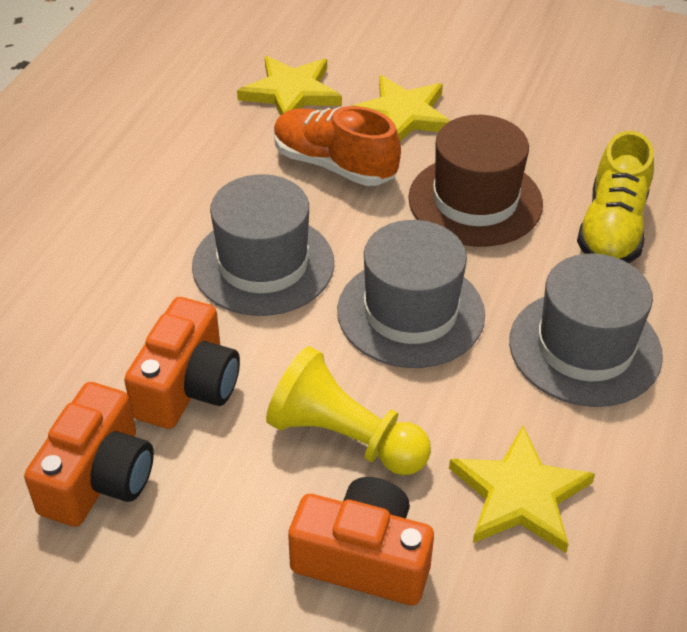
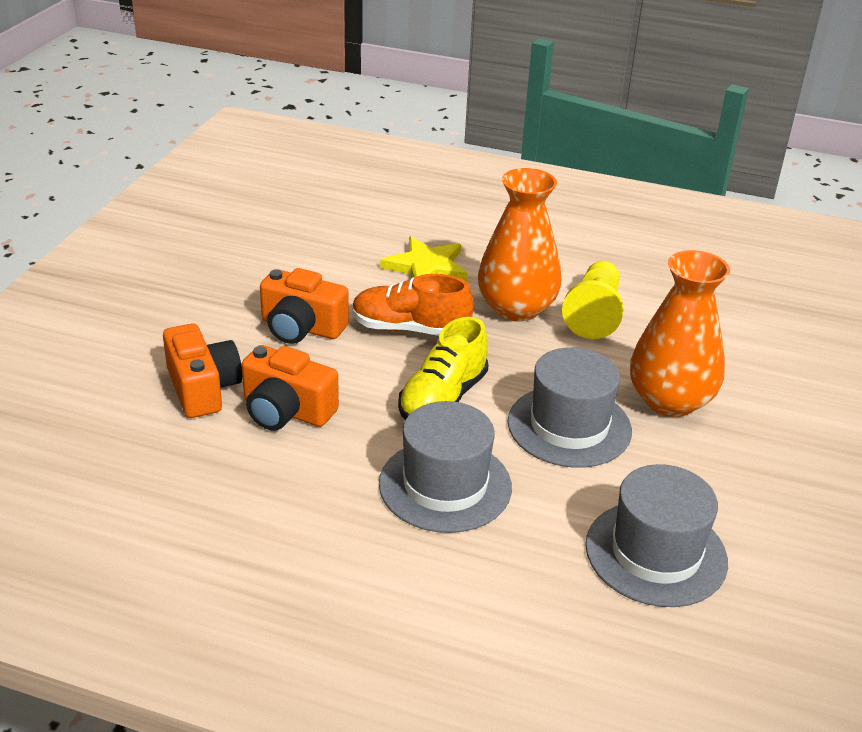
brown hat: 1 -> 0
orange vase: 0 -> 2
yellow star: 3 -> 1

